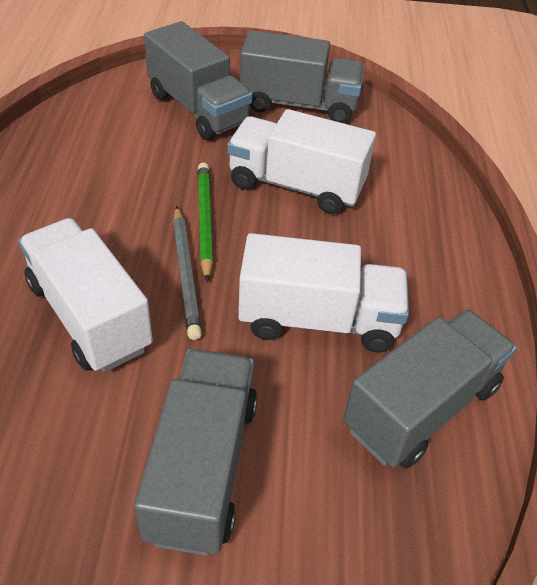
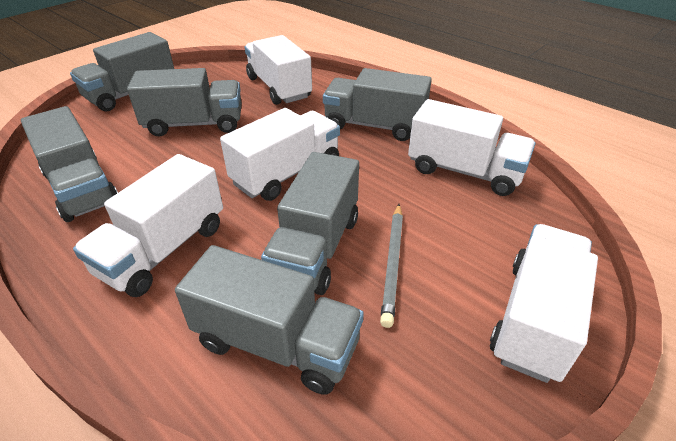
green pencil: 1 -> 0
grey truck: 4 -> 6
white truck: 3 -> 5

